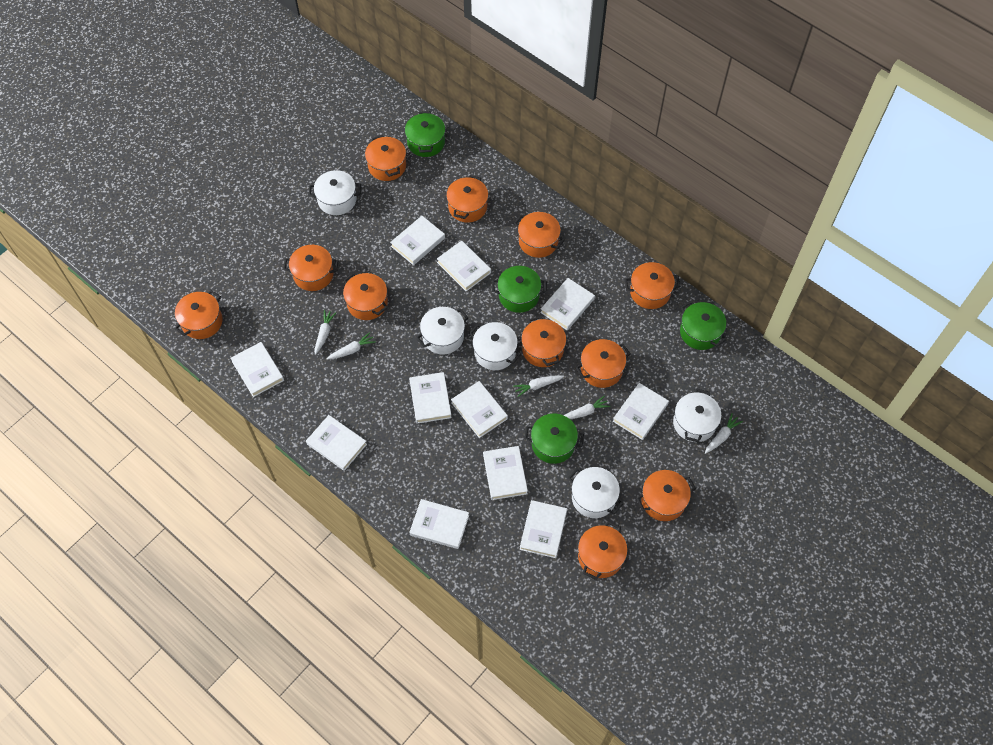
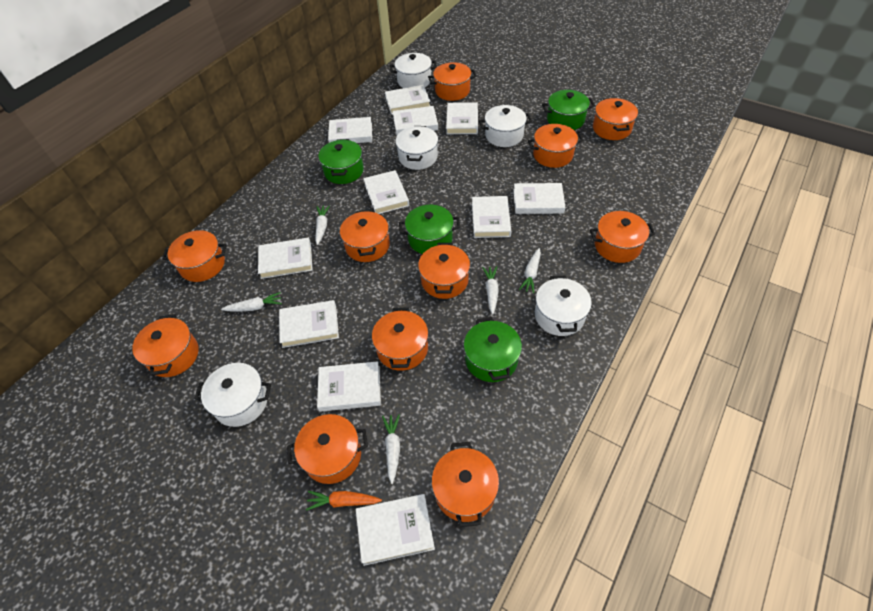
orange carrot: 0 -> 1

